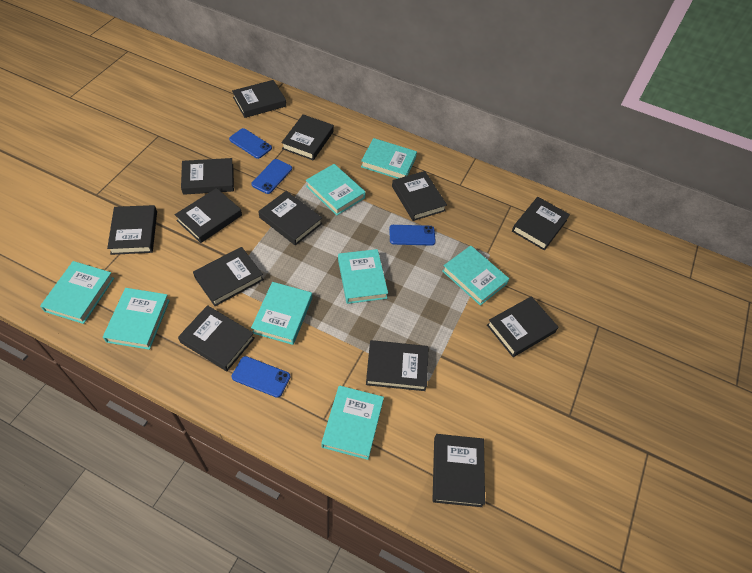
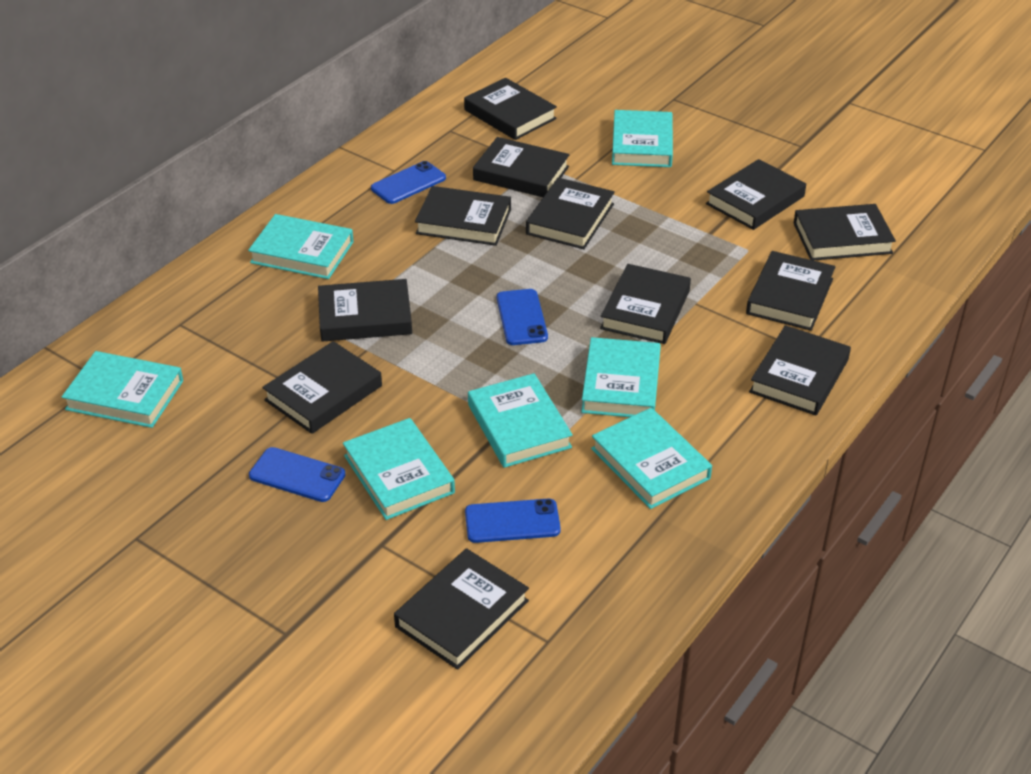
black book: 13 -> 12
turquoise book: 8 -> 7

